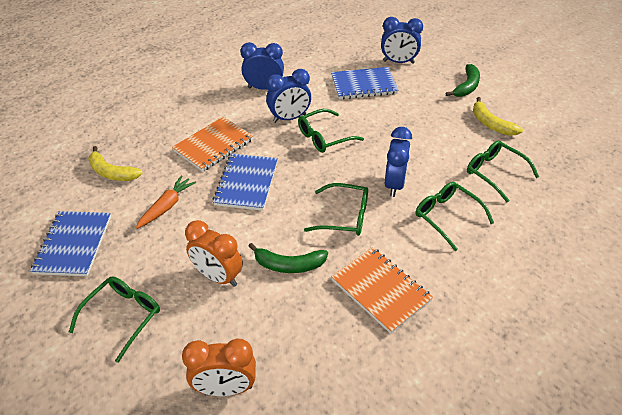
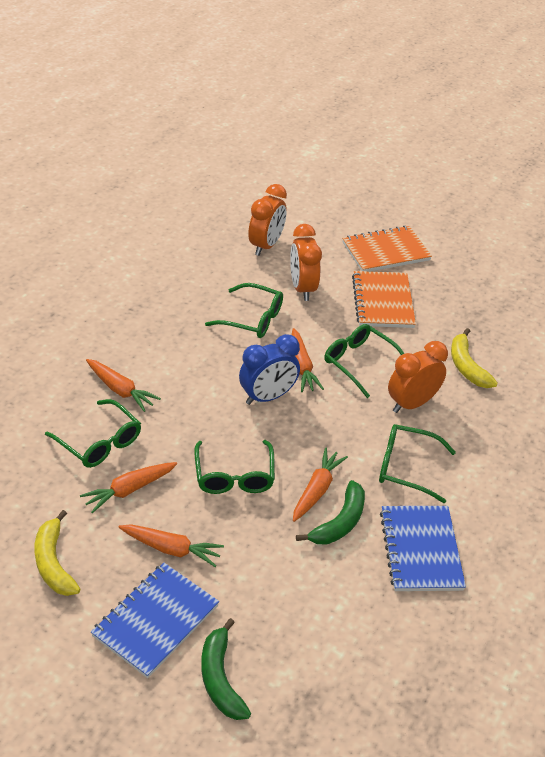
blue clock: 4 -> 1
blue notebook: 3 -> 2
orange carrot: 1 -> 5
orange clock: 2 -> 3

